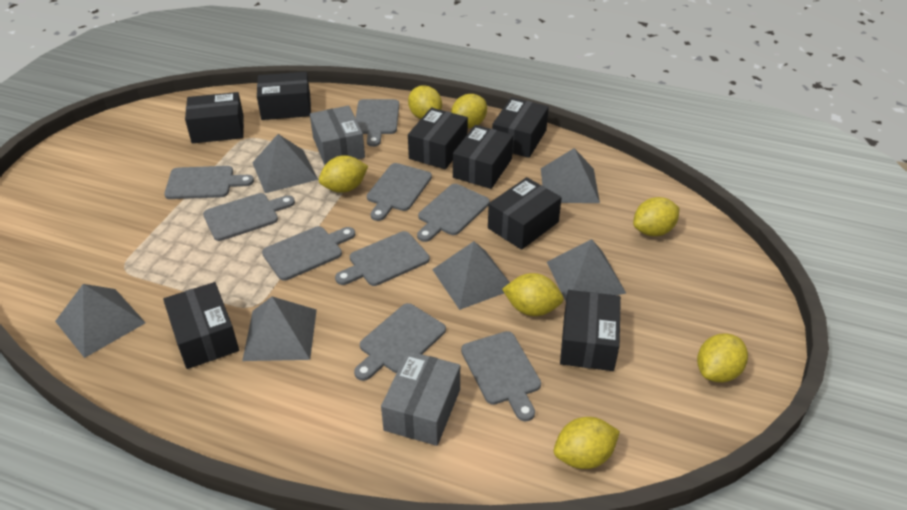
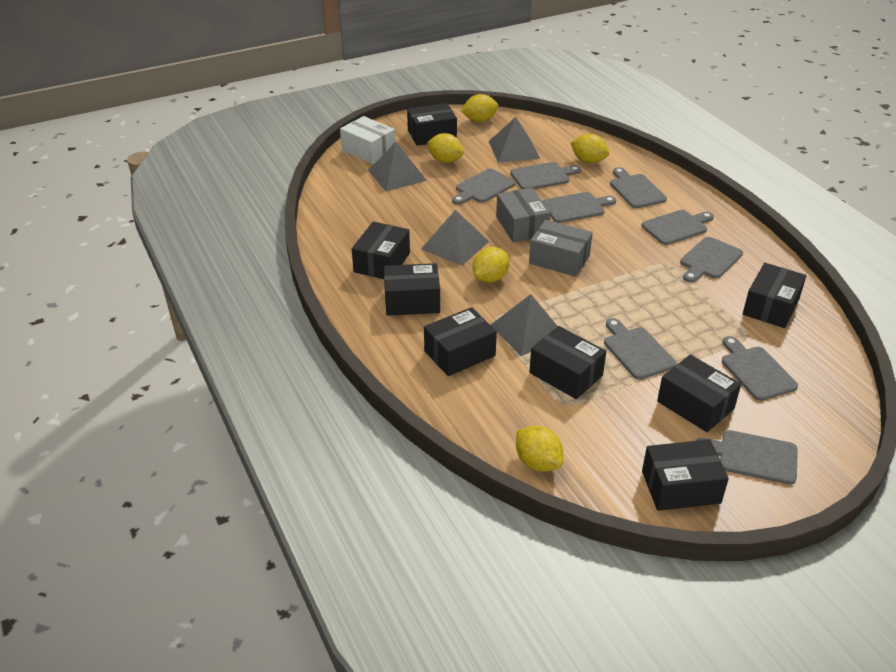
grey pyramid: 6 -> 4
white box: 0 -> 1
yellow lemon: 7 -> 5

